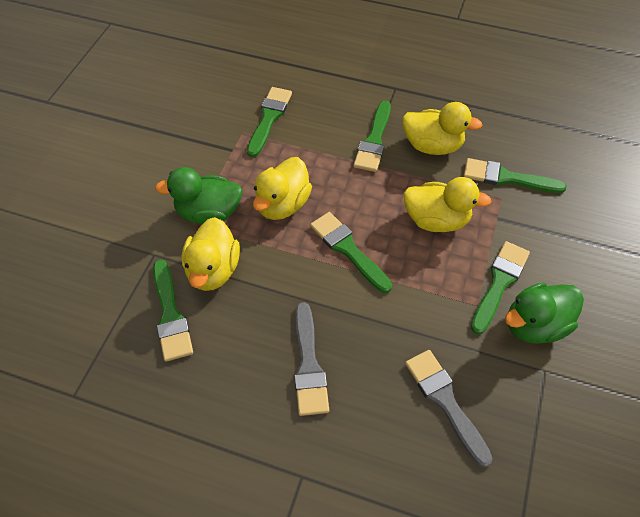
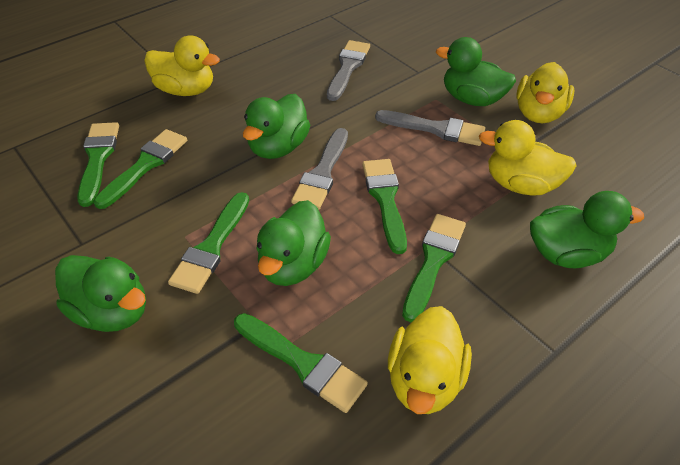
green duck: 2 -> 5
grey brush: 2 -> 3

